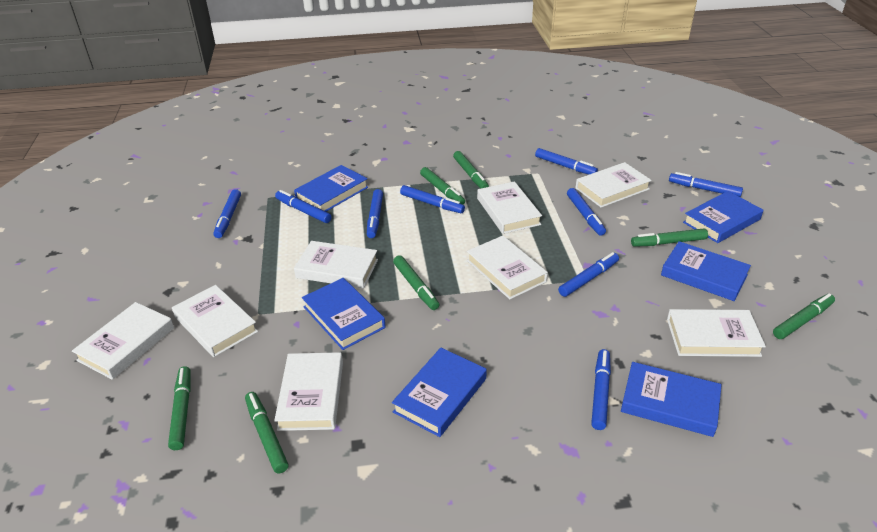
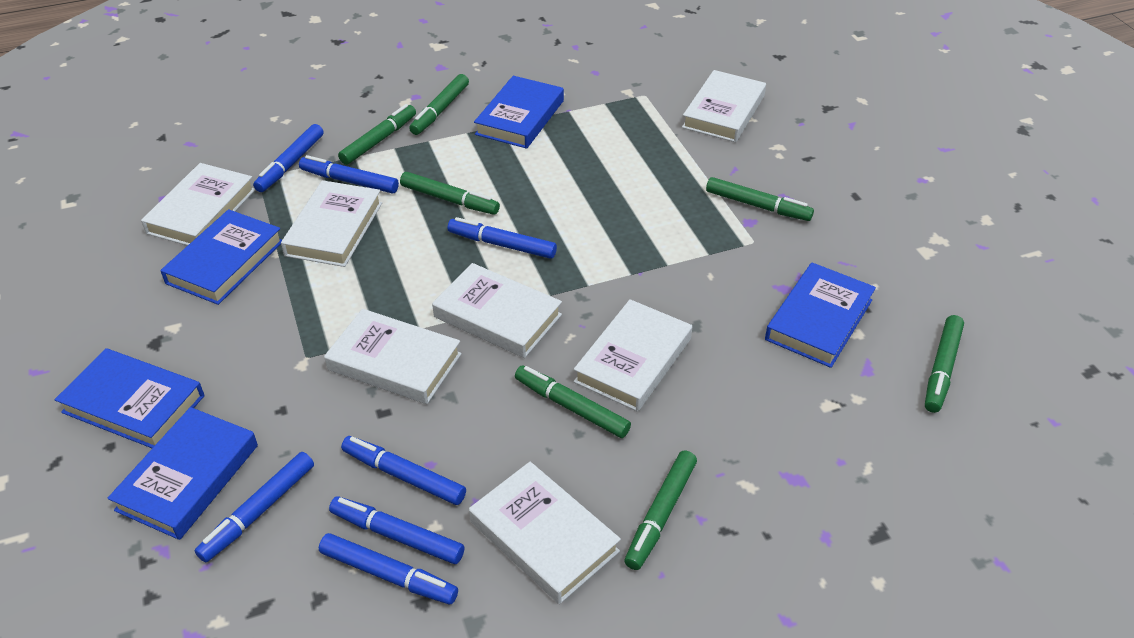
blue book: 6 -> 5
blue marker: 9 -> 7
white book: 8 -> 7

